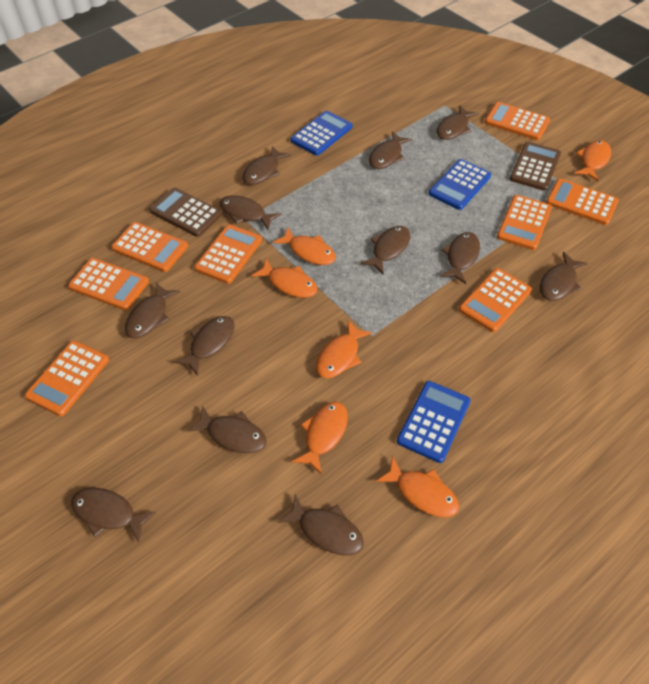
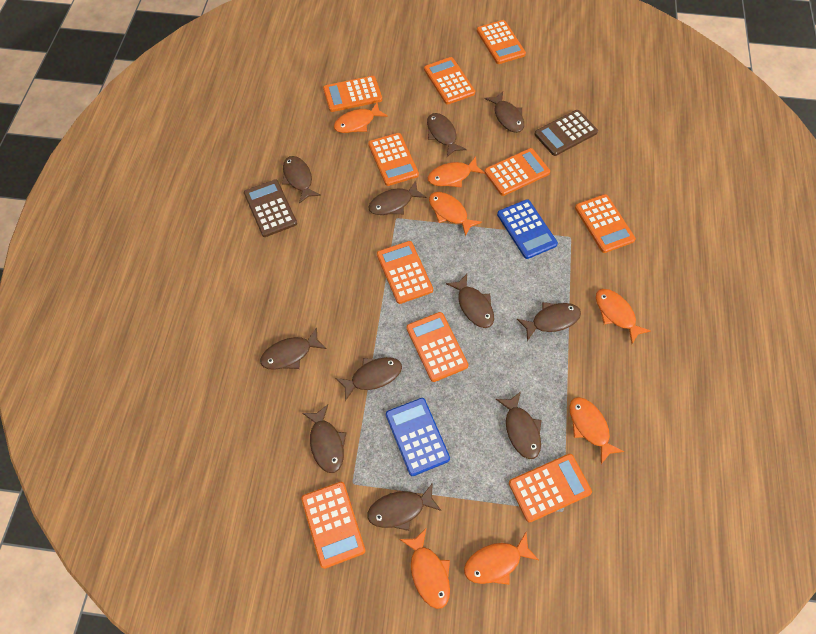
blue calculator: 3 -> 2
brown fish: 12 -> 11
orange calculator: 8 -> 10
orange fish: 6 -> 7

